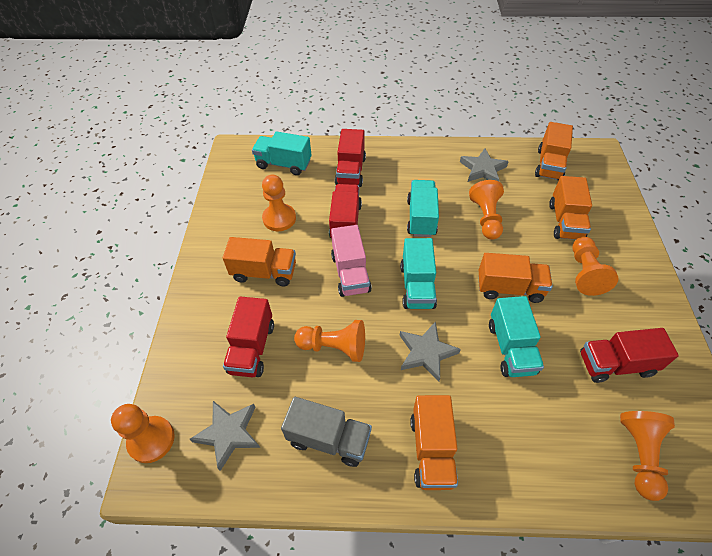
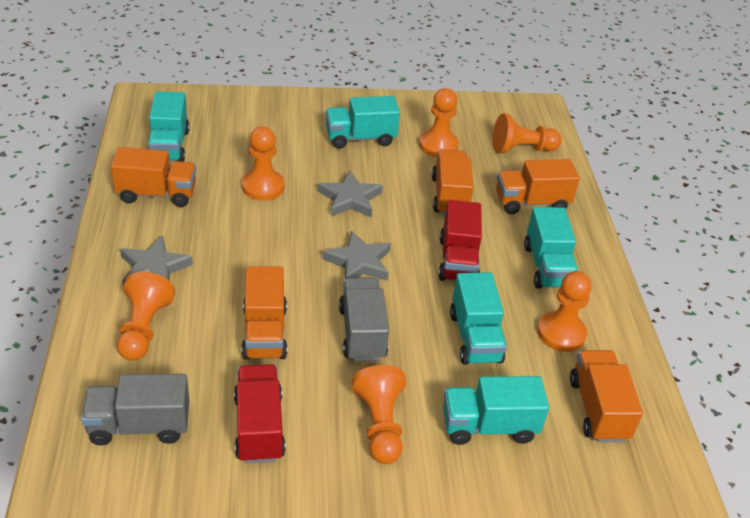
grey truck: 1 -> 2
pink truck: 1 -> 0
red truck: 4 -> 2
turquoise truck: 4 -> 5

